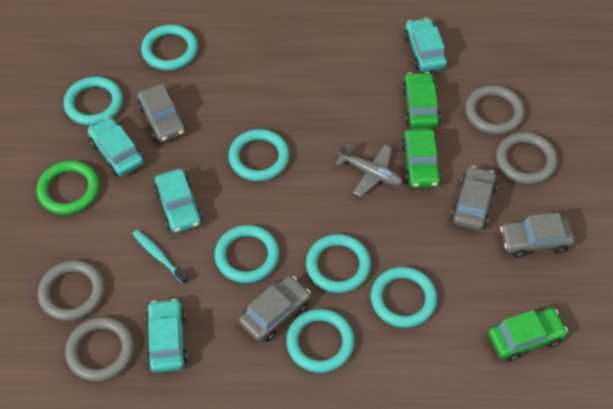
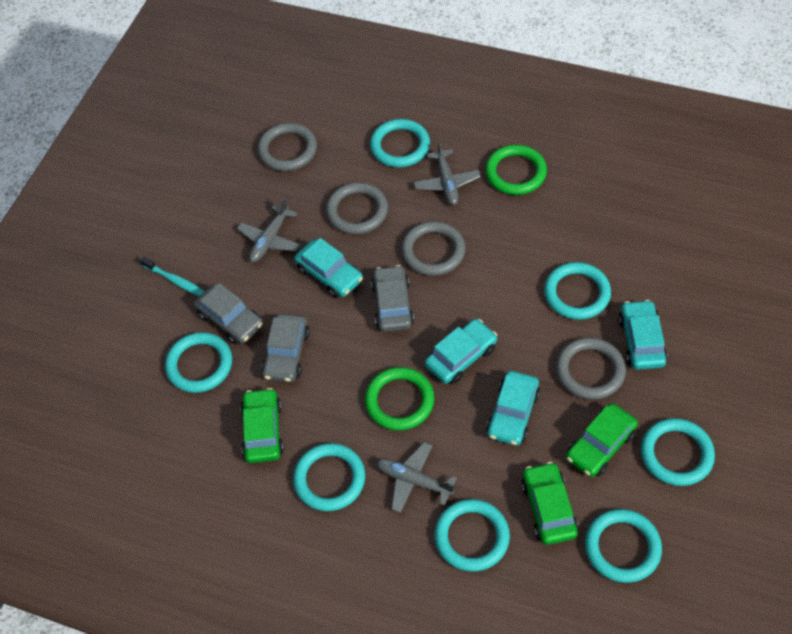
green ring: 1 -> 2
grey car: 4 -> 3
grey plane: 1 -> 3

